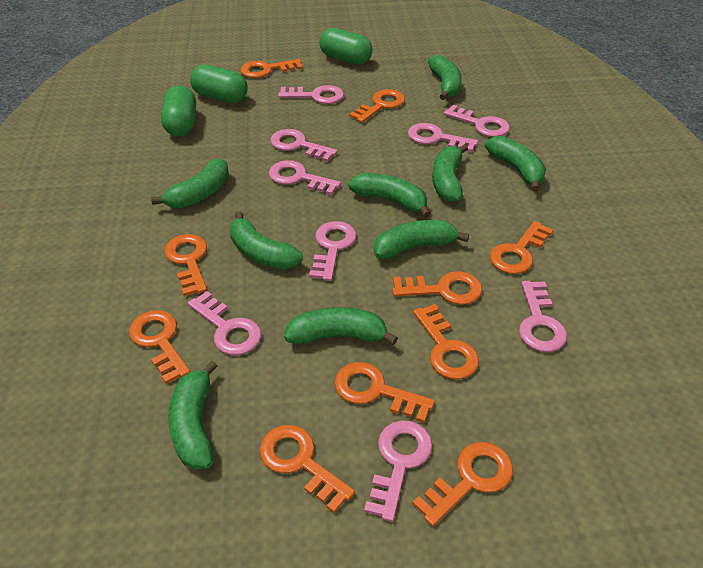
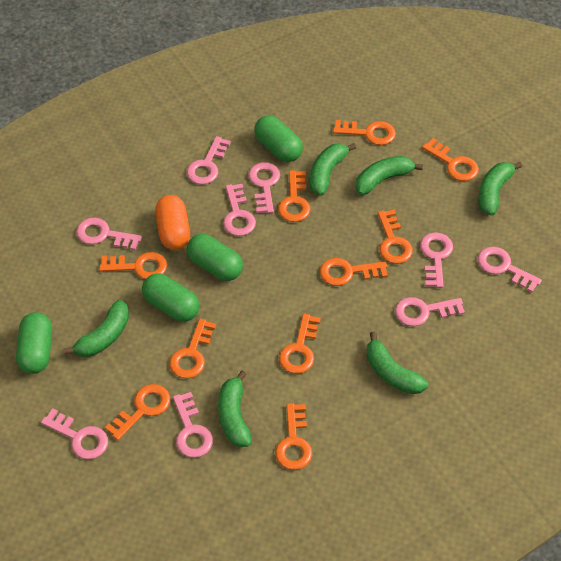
green banana: 9 -> 6
green capsule: 3 -> 4
orange capsule: 0 -> 1

